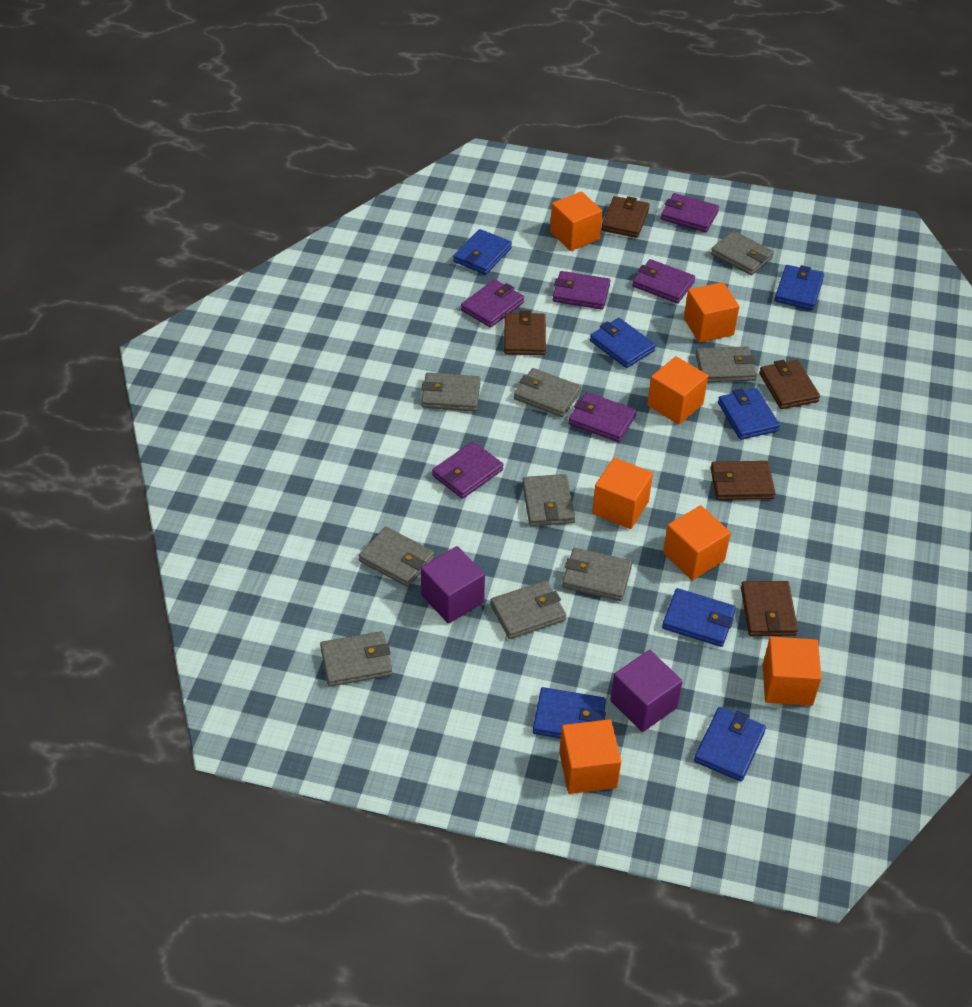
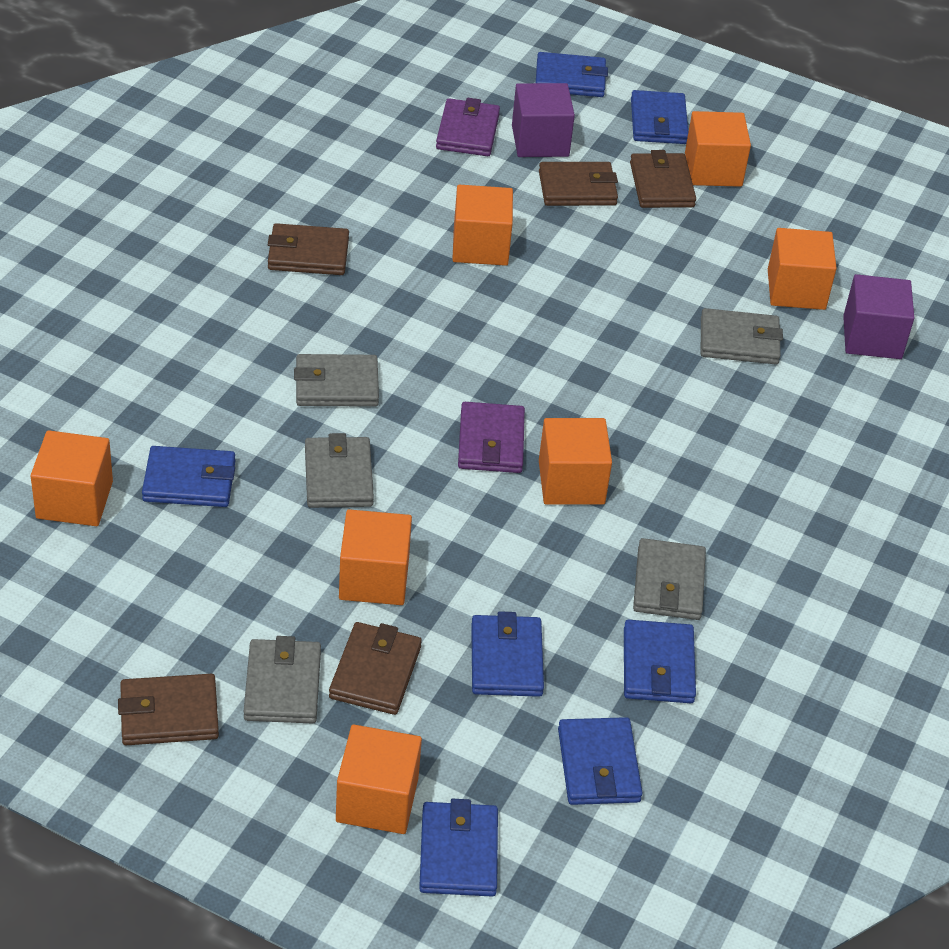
grey wallet: 9 -> 5
purple wallet: 6 -> 2

